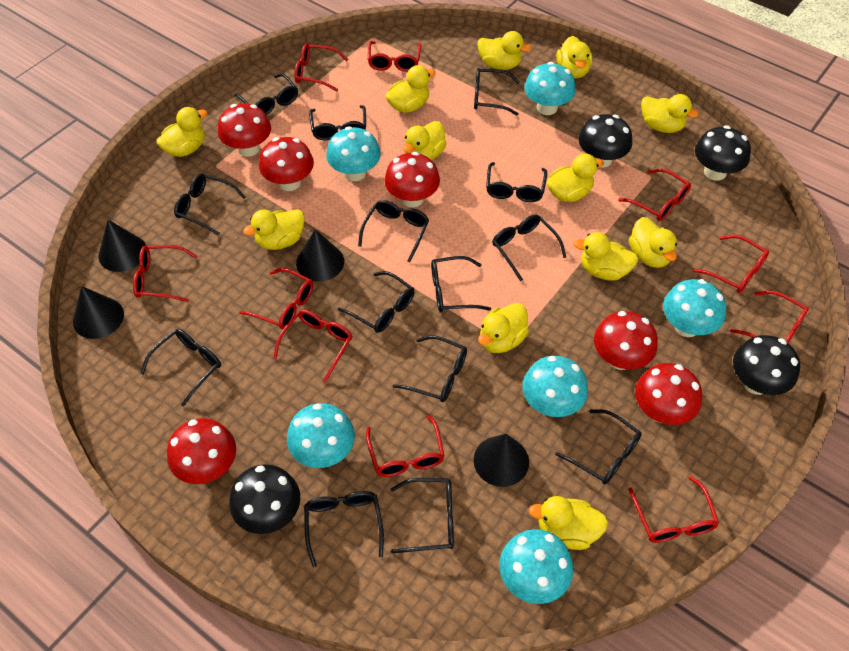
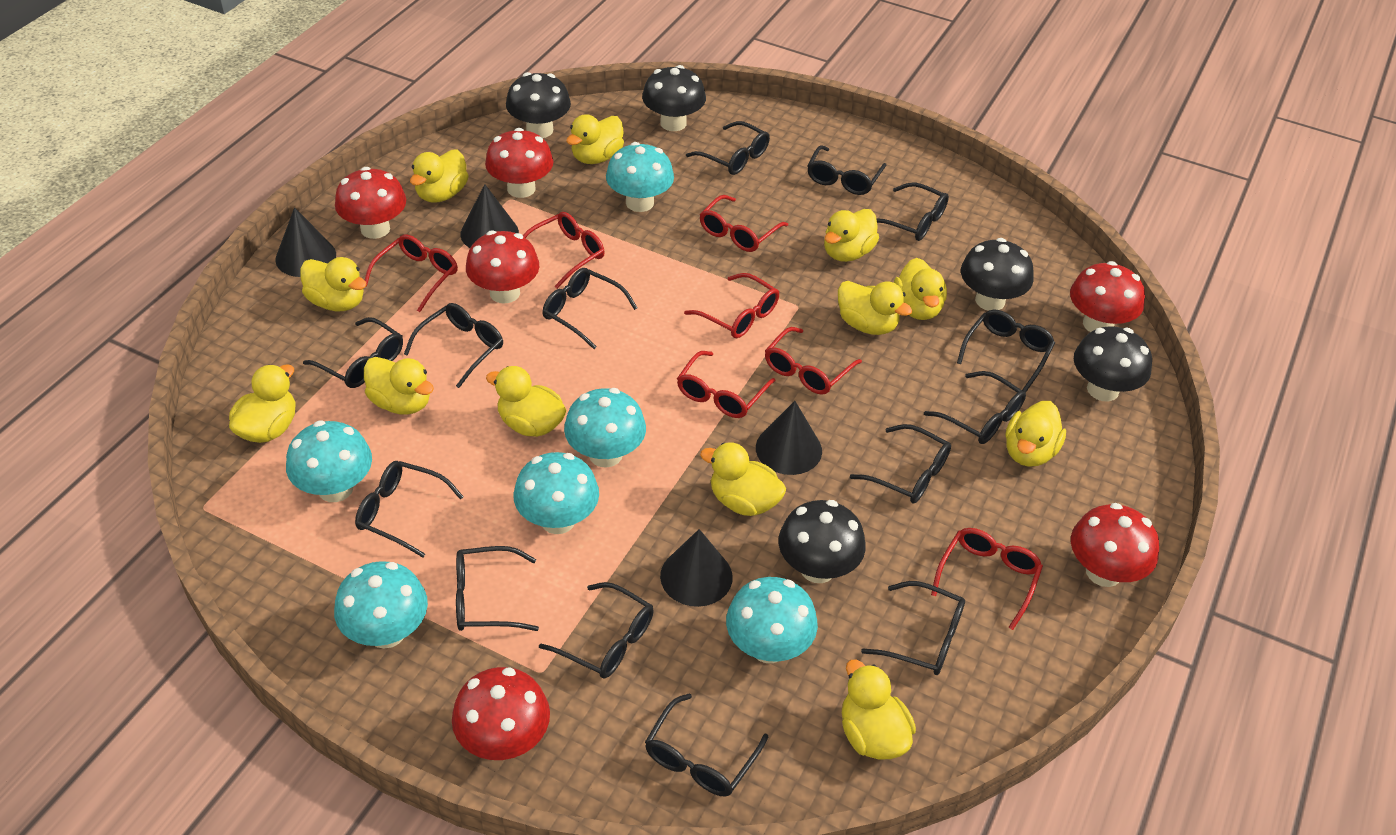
black mushroom: 4 -> 5
red glasses: 10 -> 7

